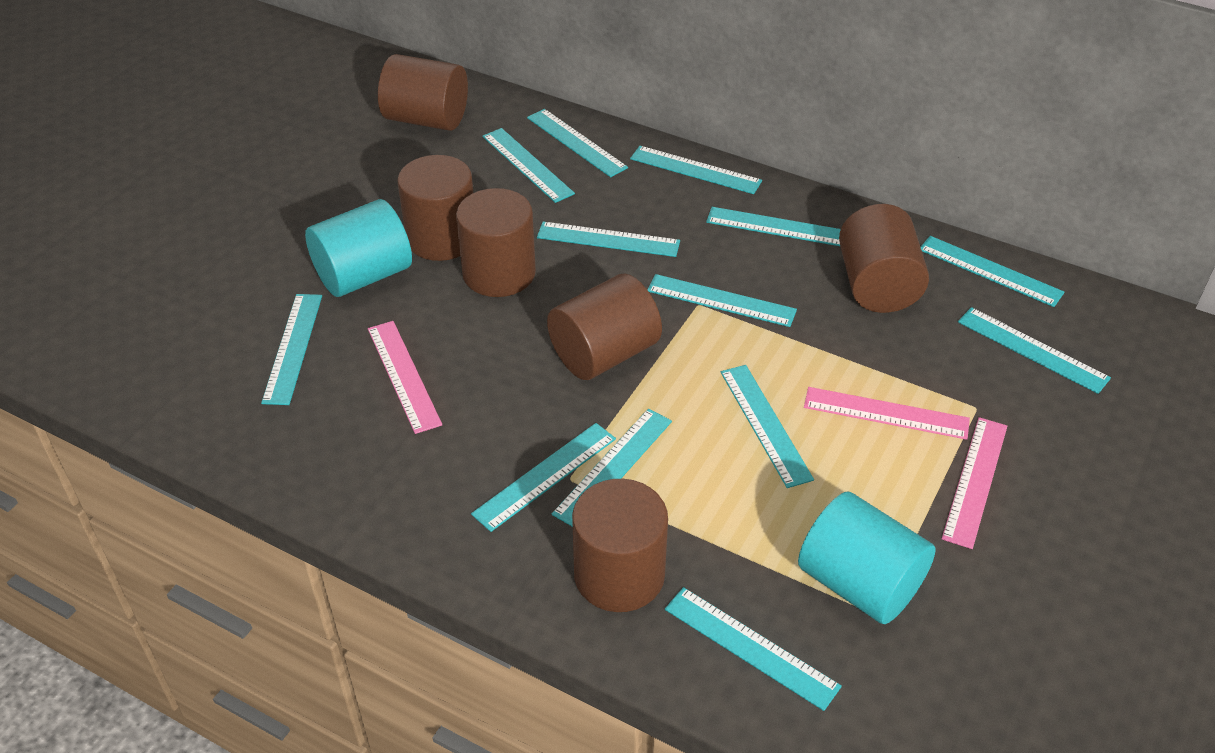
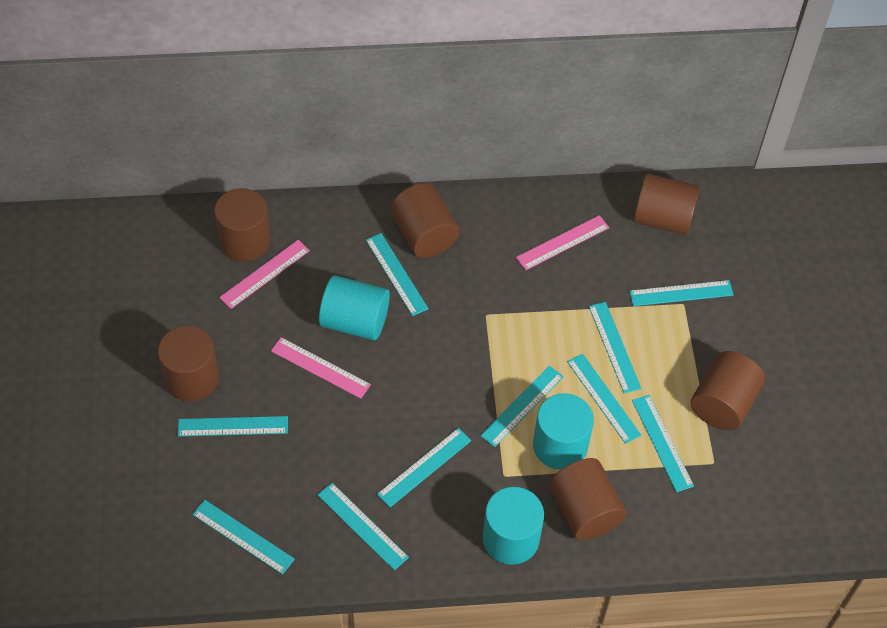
turquoise cylinder: 2 -> 3
turquoise ruler: 13 -> 10

